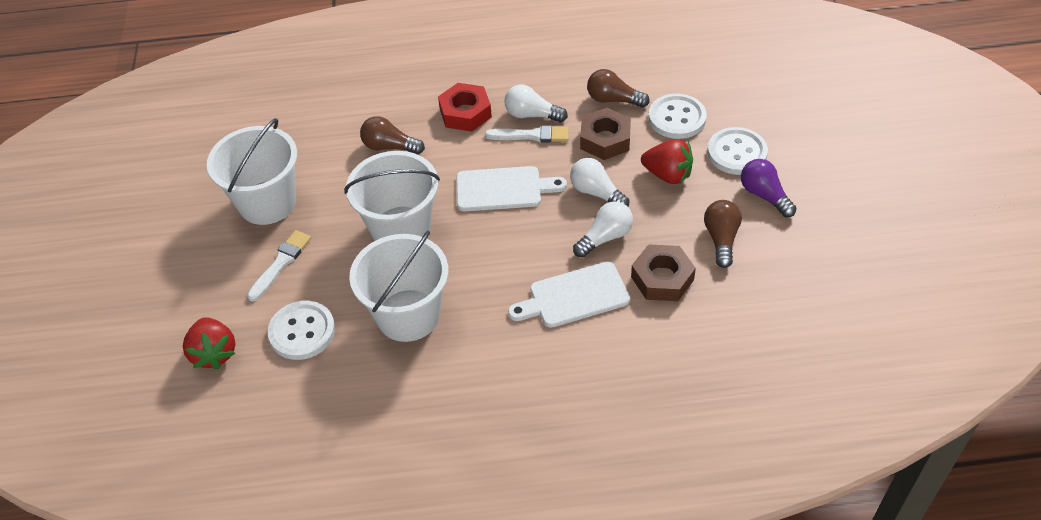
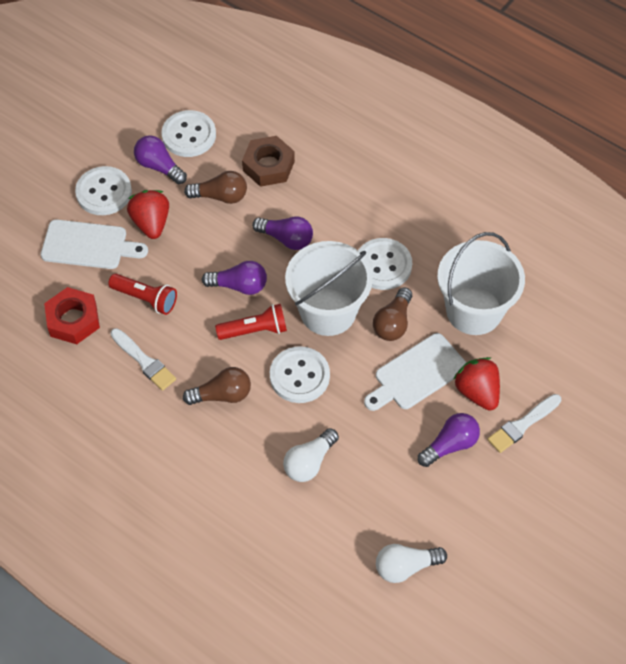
brown nut: 2 -> 1
purple light bulb: 1 -> 4
red flashlight: 0 -> 2
white bucket: 3 -> 2
white button: 3 -> 4
white light bulb: 3 -> 2

